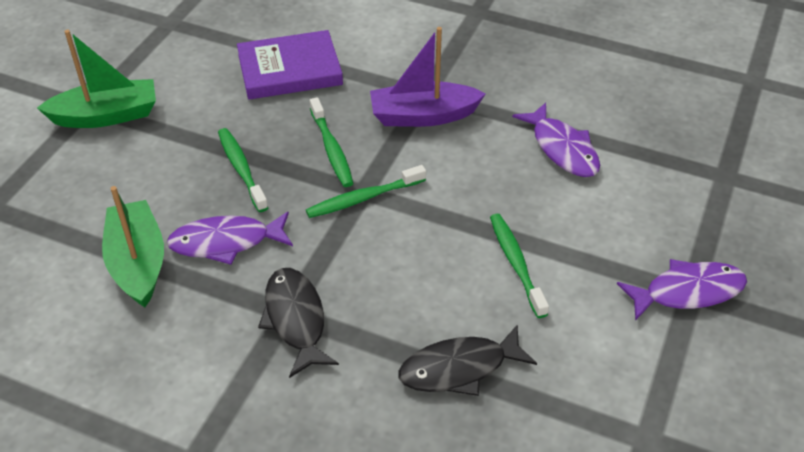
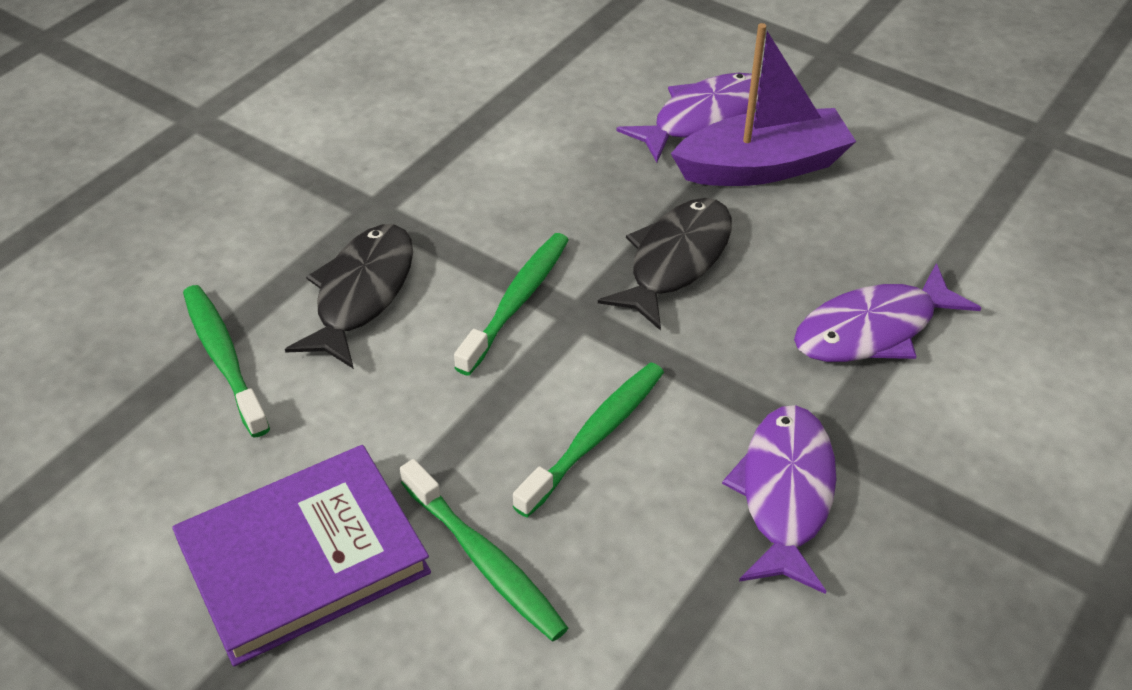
green boat: 2 -> 0

